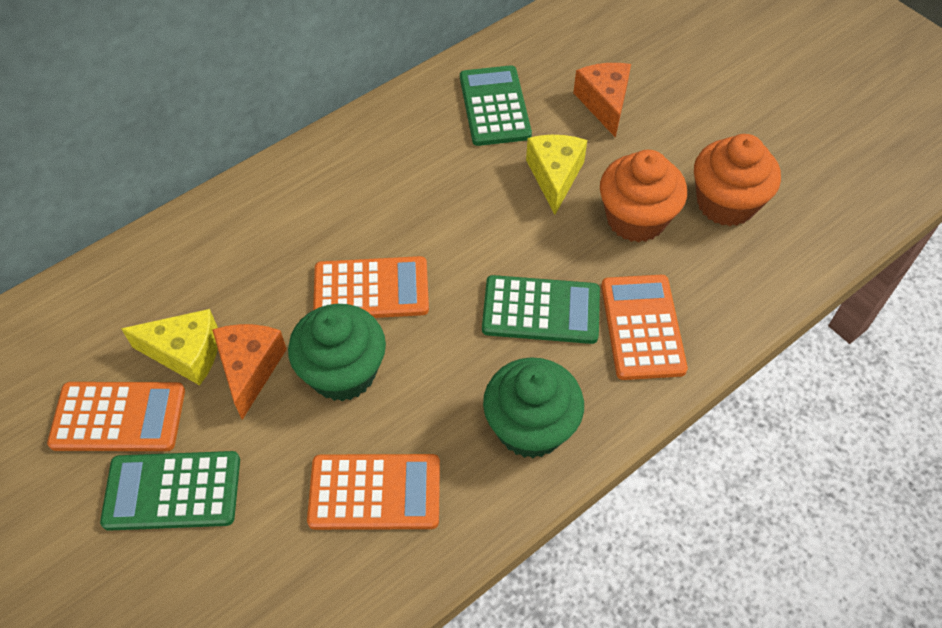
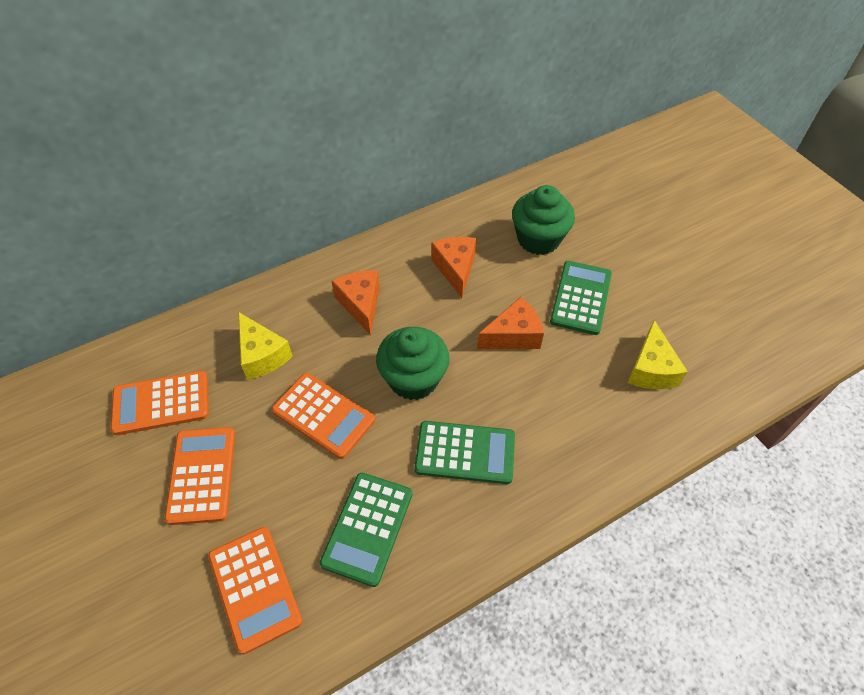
orange cheese: 2 -> 3
orange cupcake: 2 -> 0

